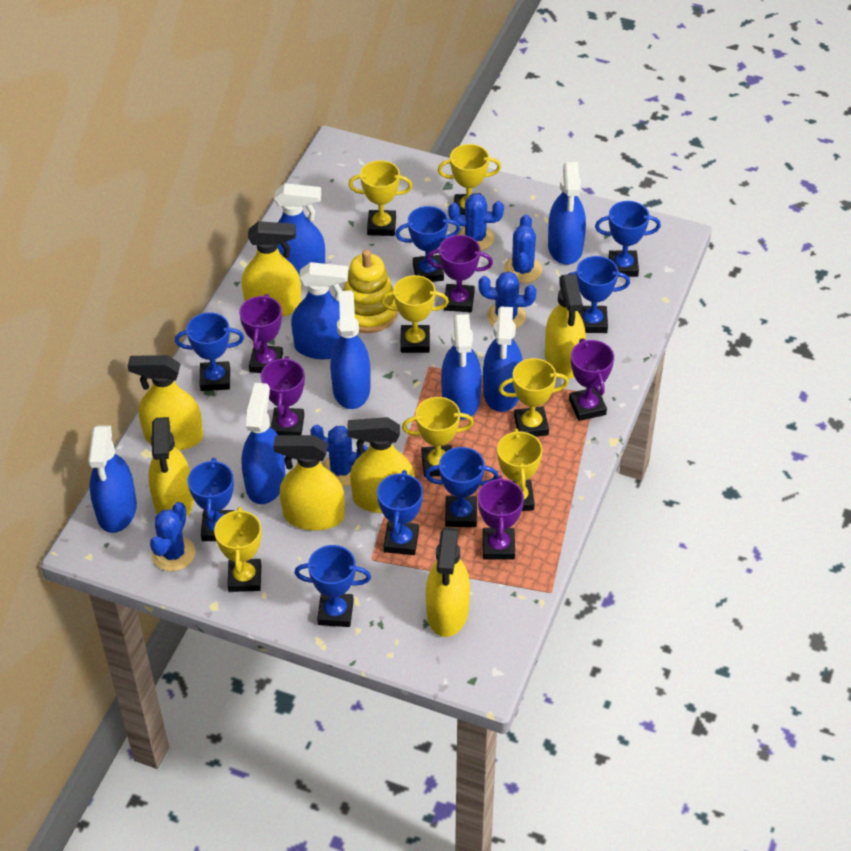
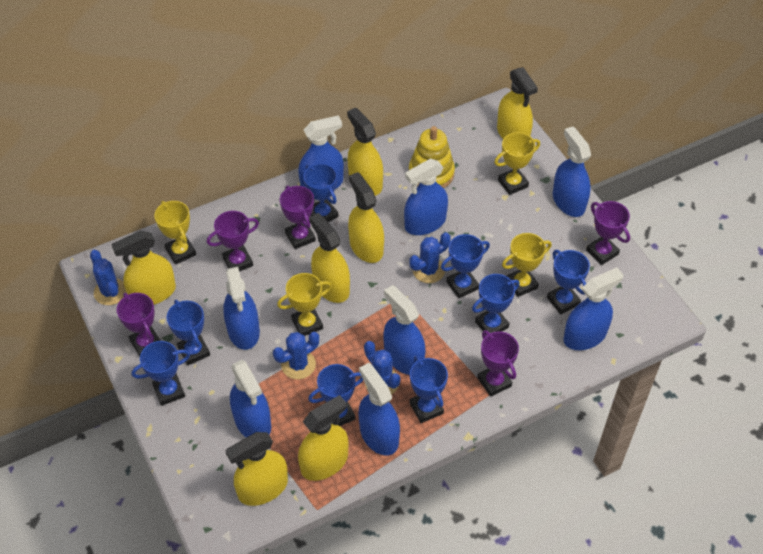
blue cactus: 5 -> 4
yellow trophy: 7 -> 4

